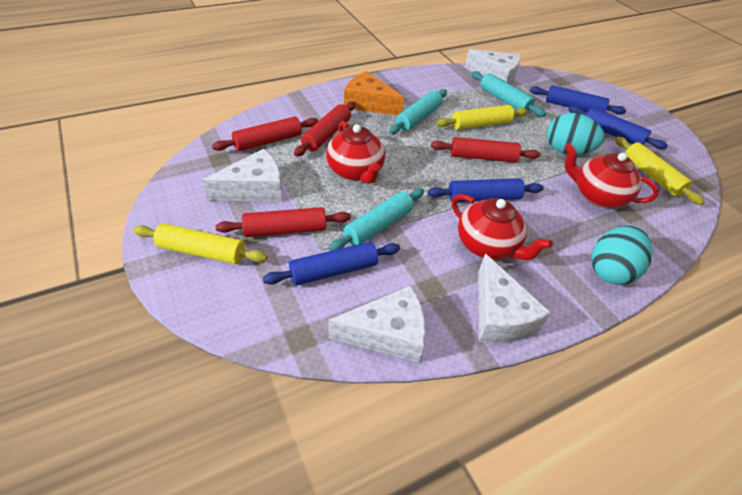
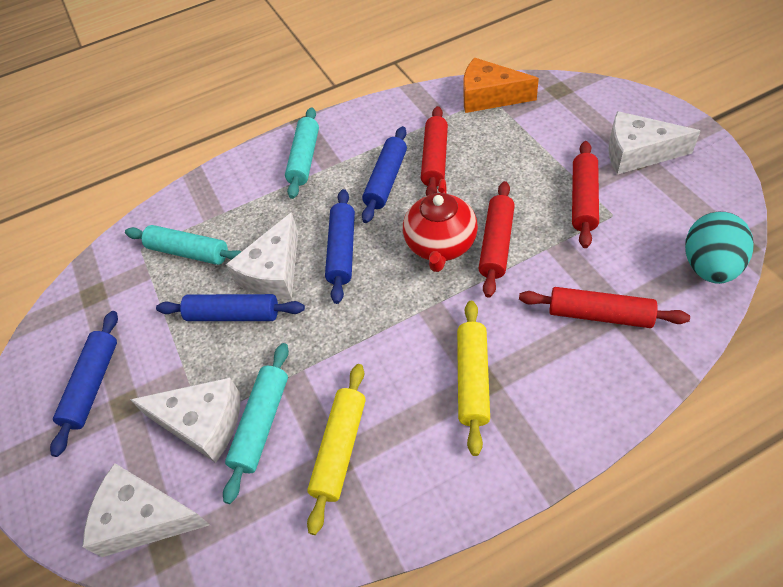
red teapot: 3 -> 1
turquoise egg: 2 -> 1
yellow rolling pin: 3 -> 2

